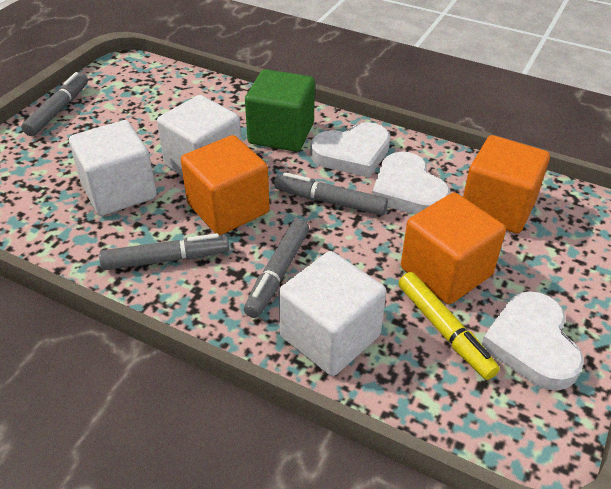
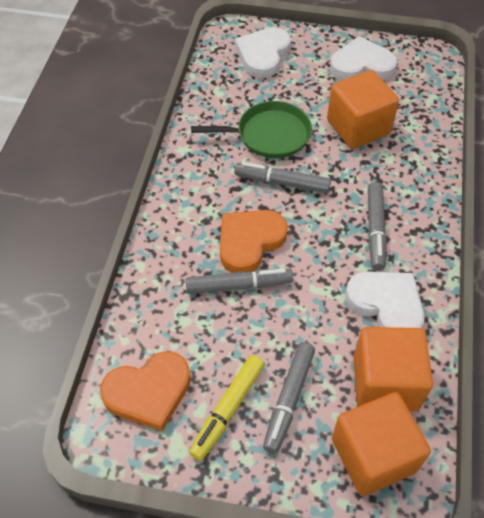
green cube: 1 -> 0
green pan: 0 -> 1
orange heart: 0 -> 2
white cube: 3 -> 0

